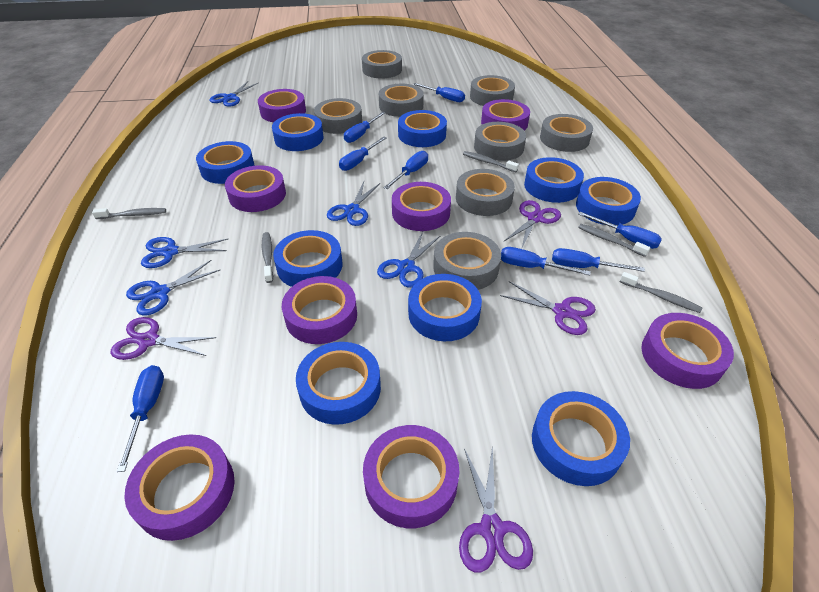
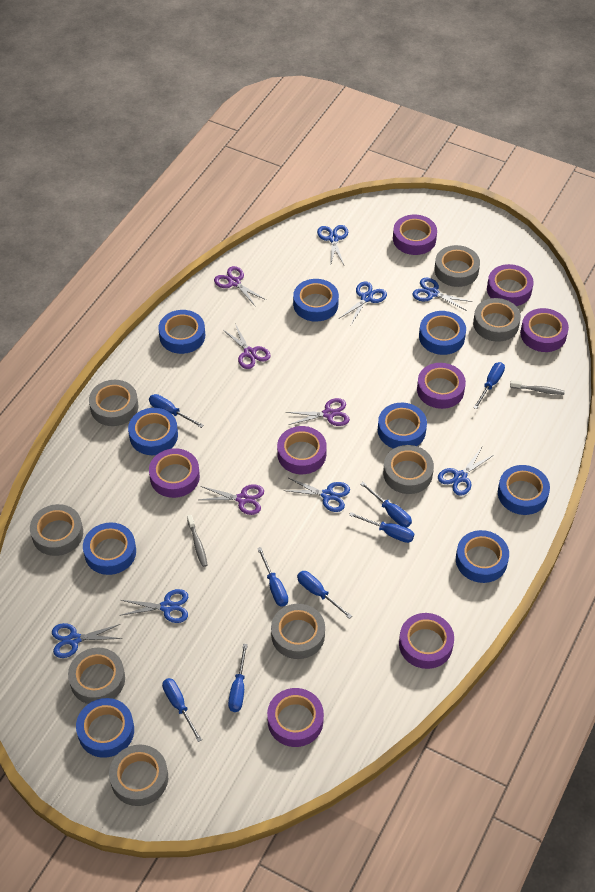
blue scissors: 5 -> 7
grey toothbrush: 5 -> 2

